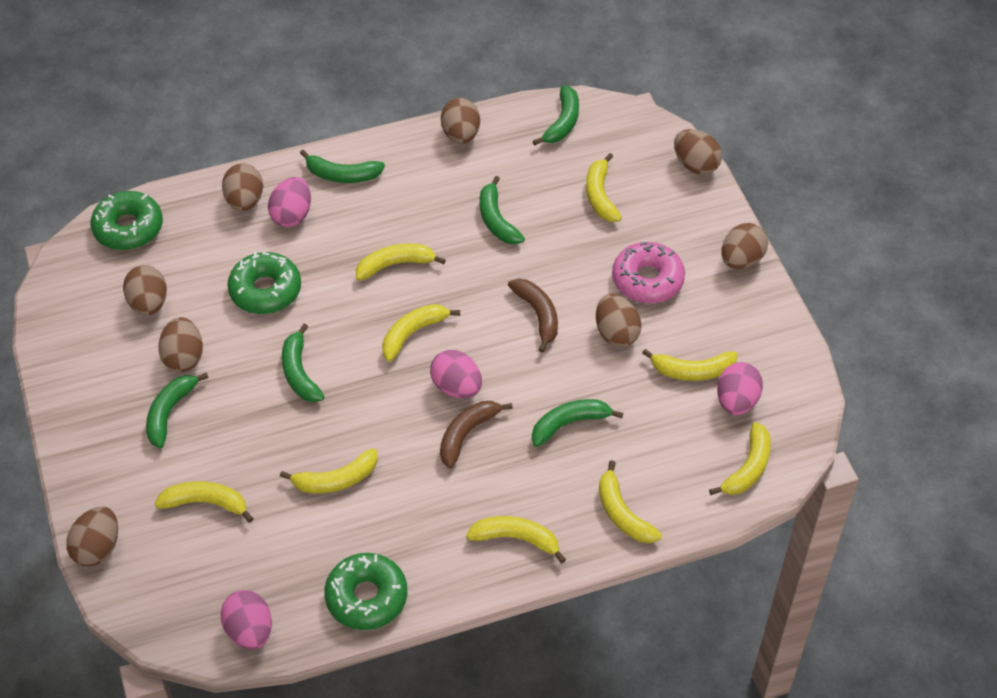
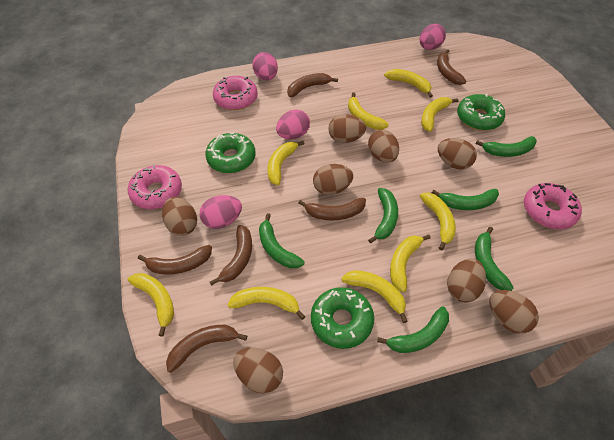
brown banana: 2 -> 6
pink donut: 1 -> 3

